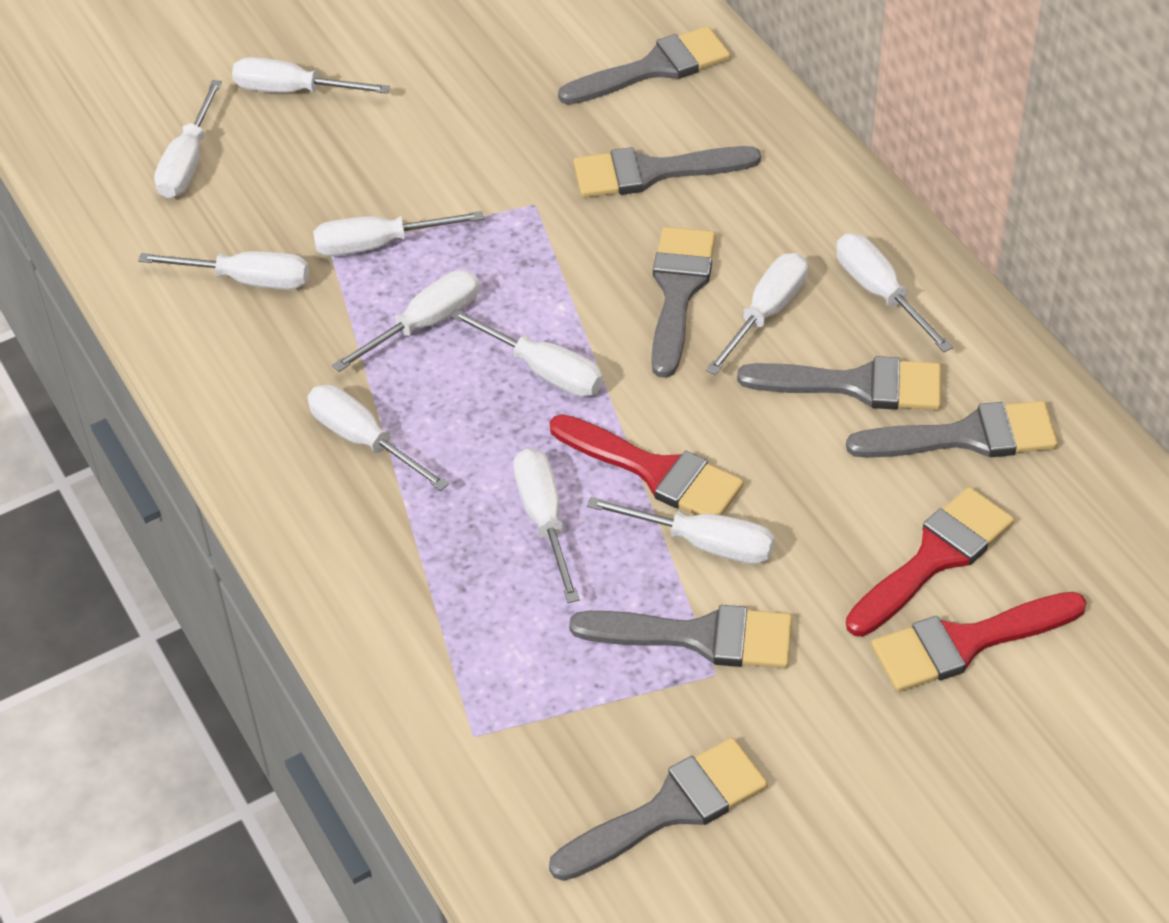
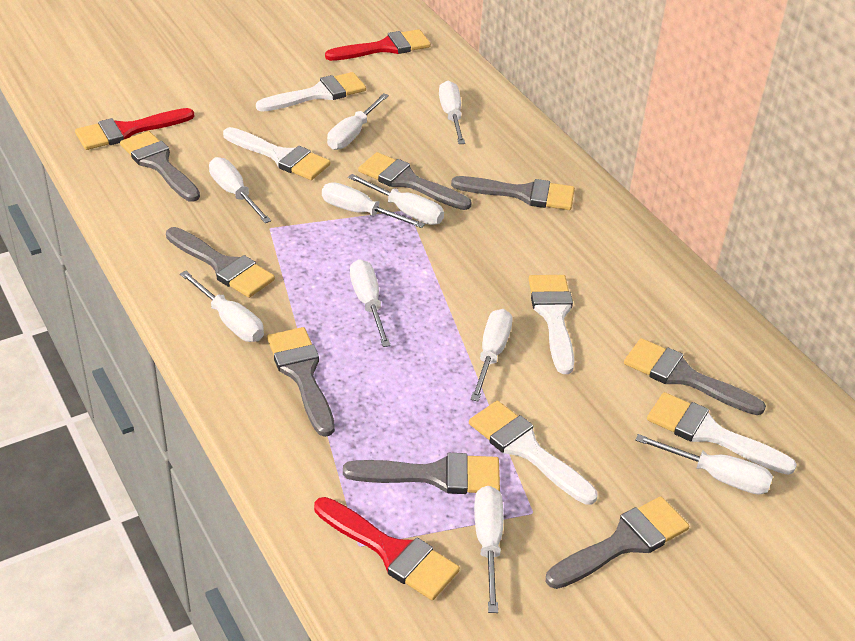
grey brush: 7 -> 8
white brush: 0 -> 5
white screwdriver: 11 -> 10

